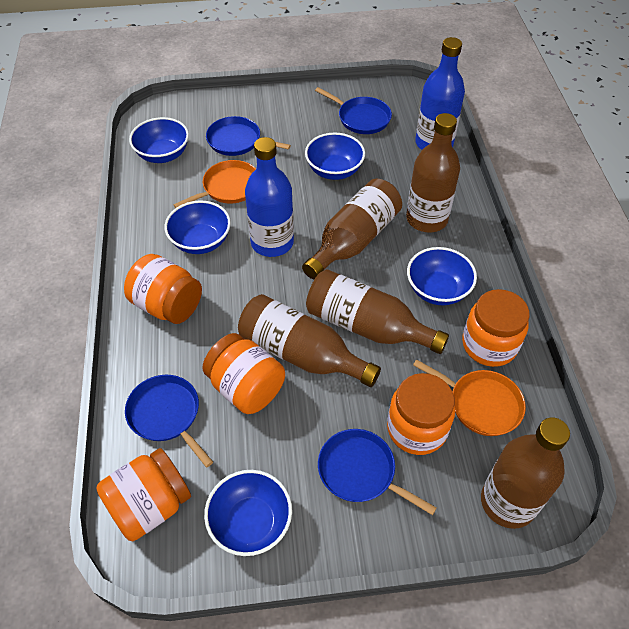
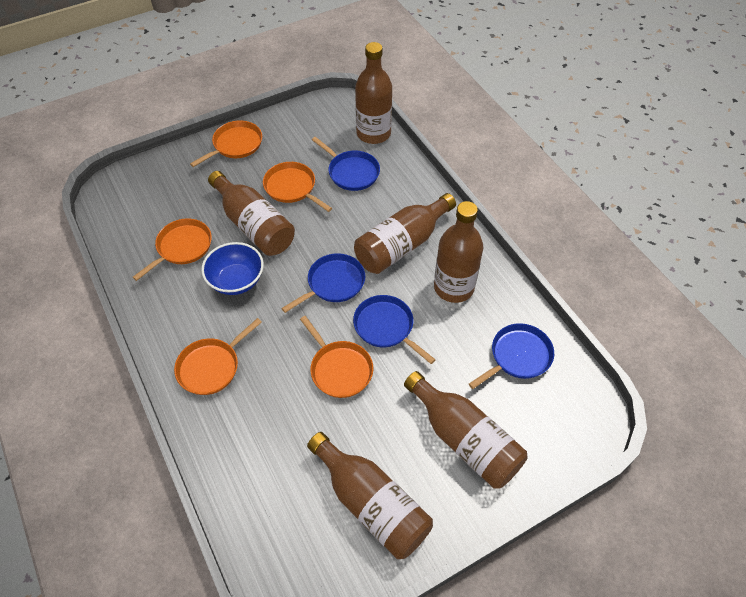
blue bottle: 2 -> 0
blue bowl: 5 -> 1
brown bottle: 5 -> 6
orange jar: 5 -> 0
orange pan: 2 -> 5

